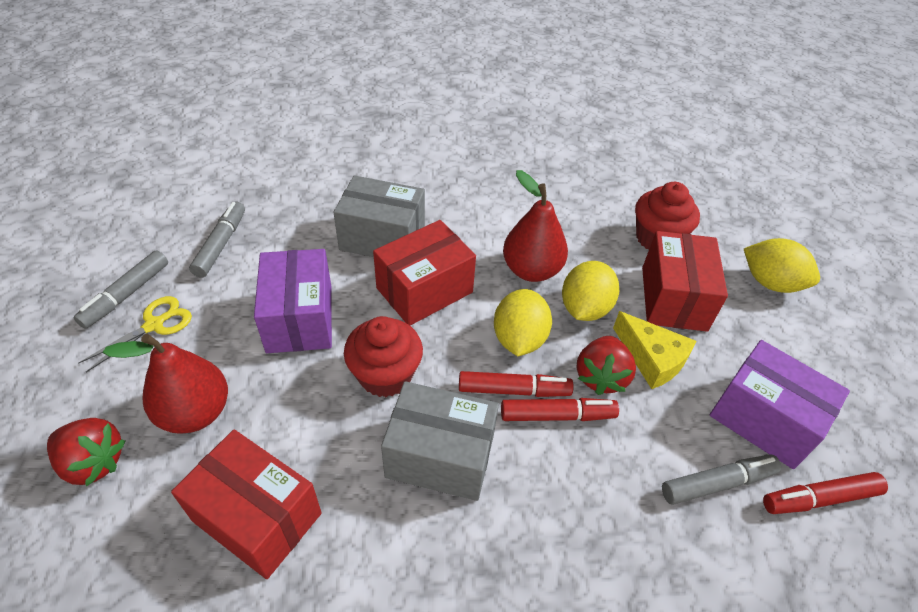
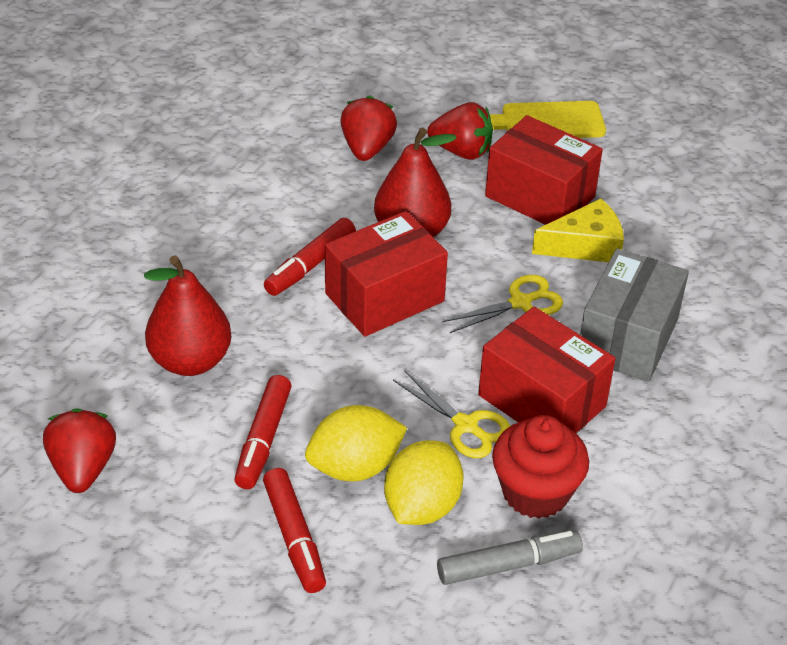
grey box: 2 -> 1
grey marker: 3 -> 1
purple box: 2 -> 0
red cupcake: 2 -> 1
red strawberry: 2 -> 3
yellow cutting board: 0 -> 1
yellow lemon: 3 -> 2
yellow scissors: 1 -> 2

